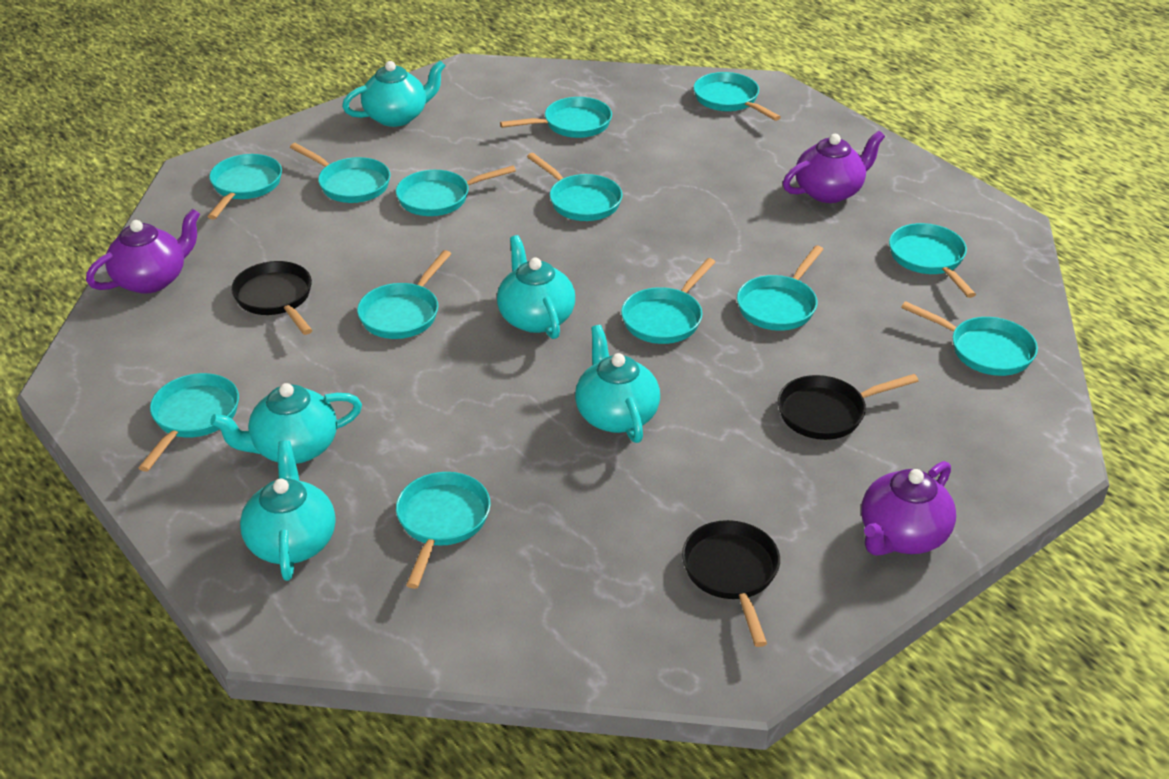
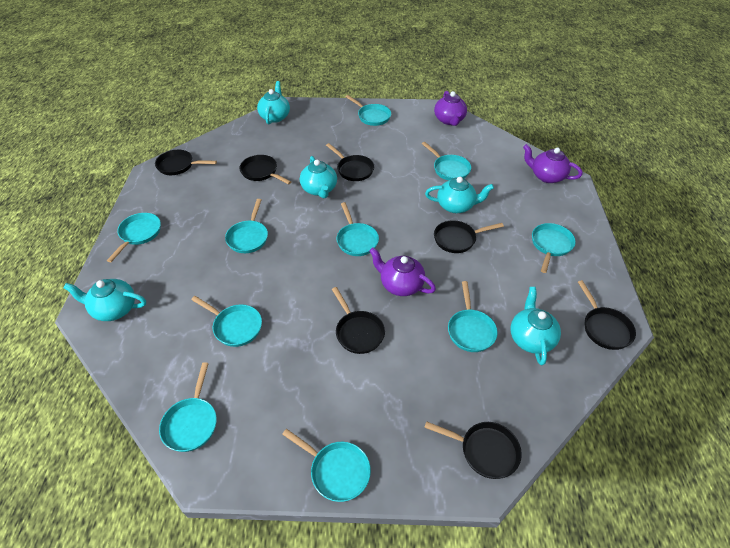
black pan: 3 -> 7
turquoise pan: 13 -> 10

